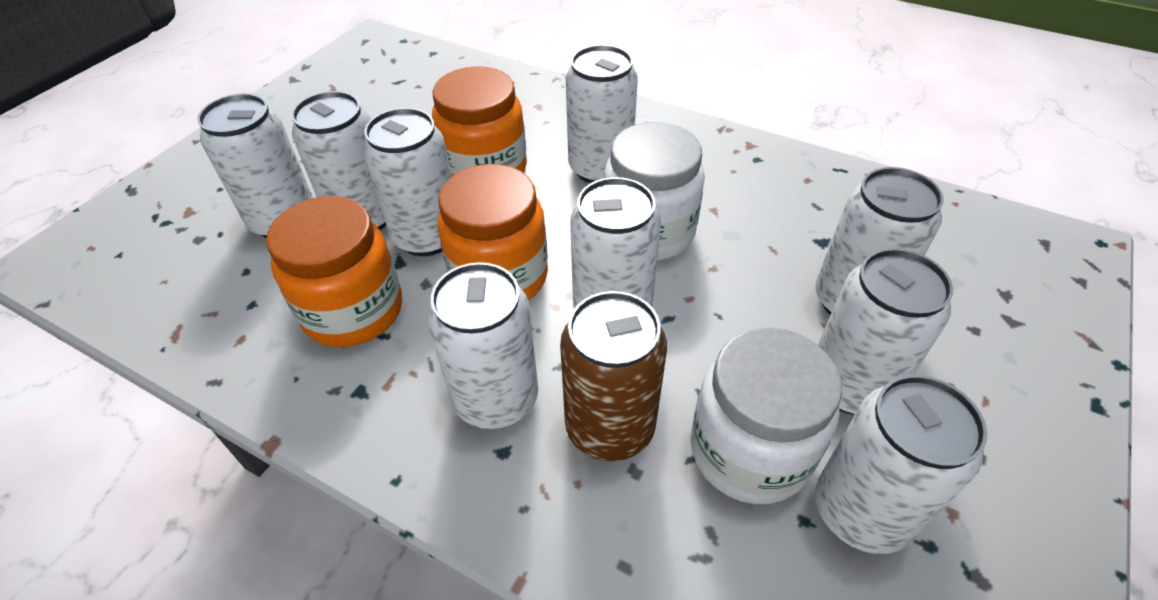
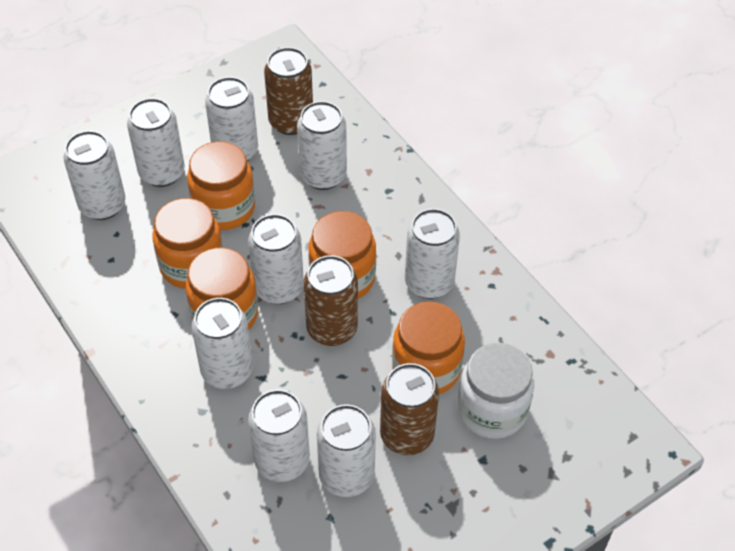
brown can: 1 -> 3
orange jar: 3 -> 5
white jar: 2 -> 1

